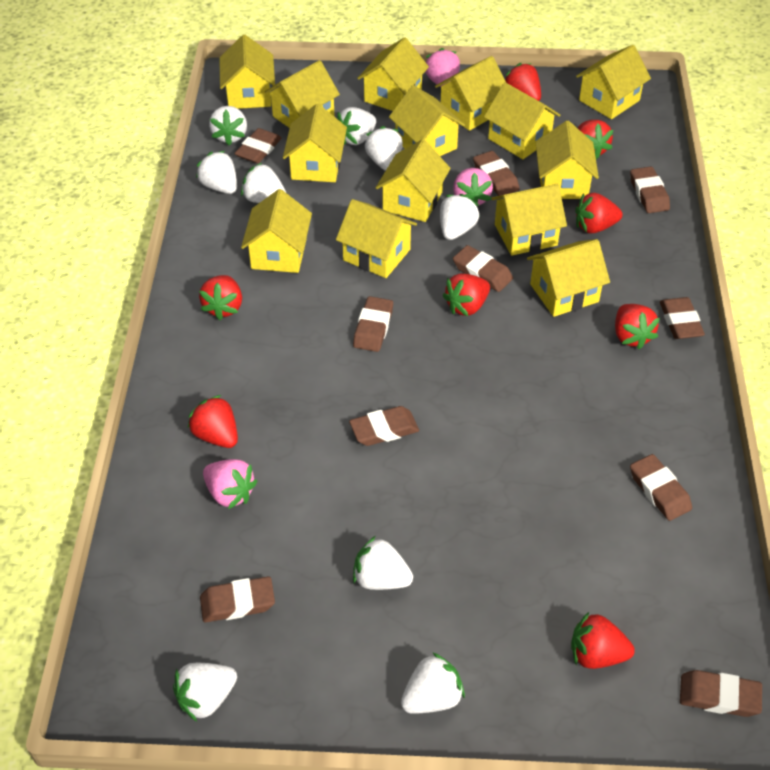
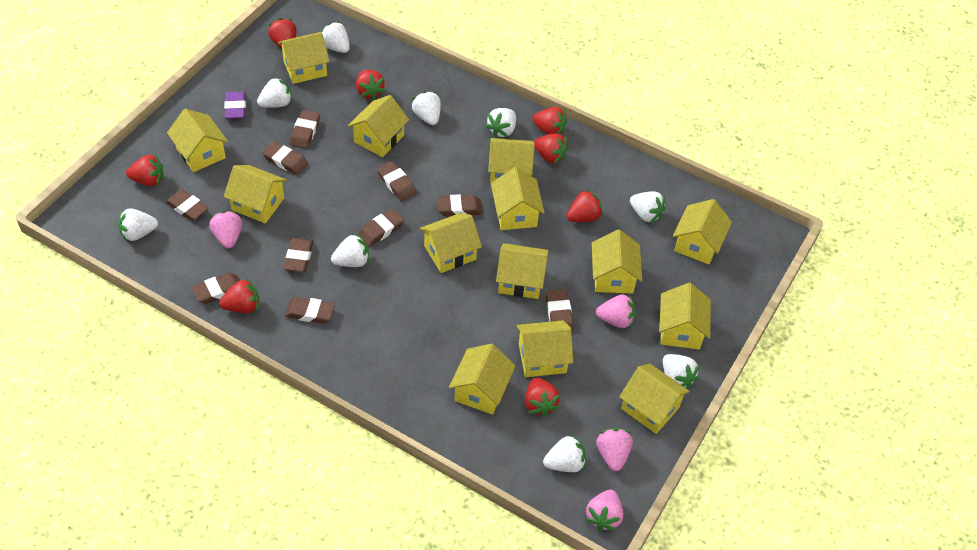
pink strawberry: 3 -> 4
purple eraser: 0 -> 1

